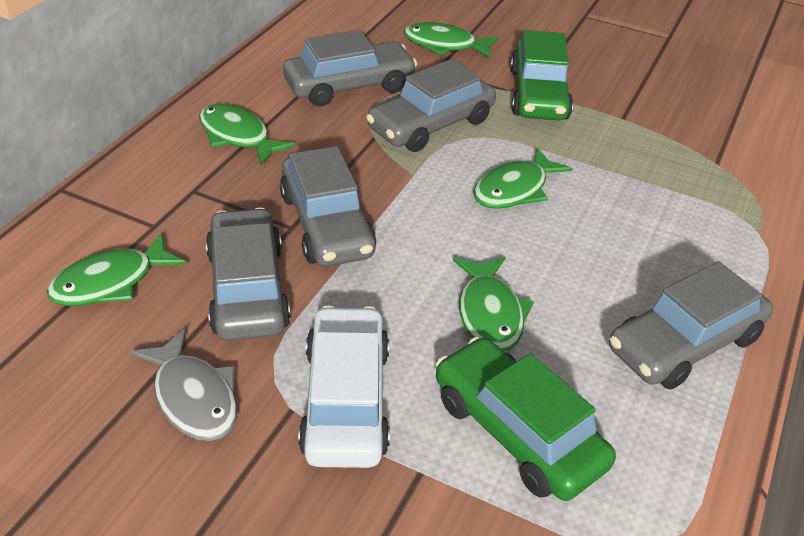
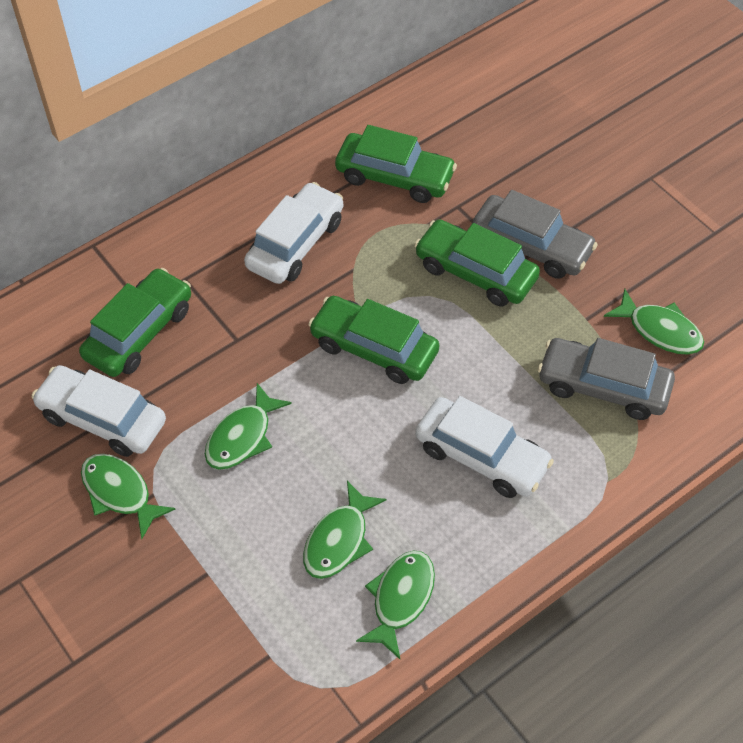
green car: 2 -> 4
grey car: 5 -> 2
grey fish: 1 -> 0
white car: 1 -> 3

